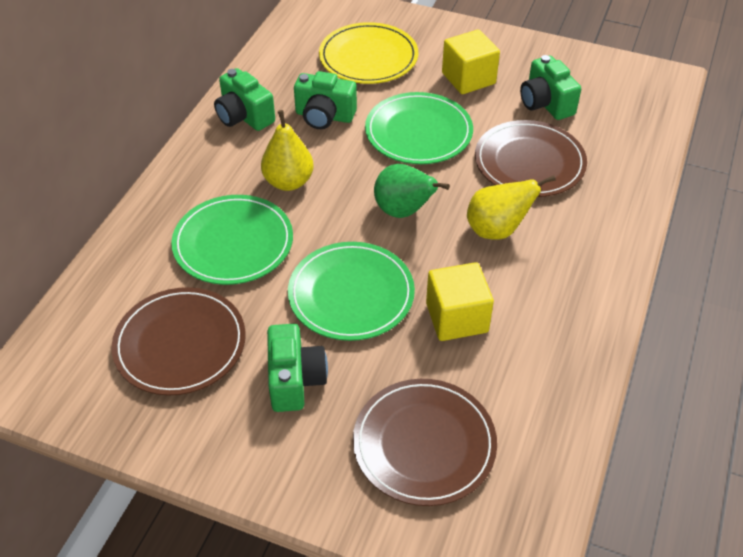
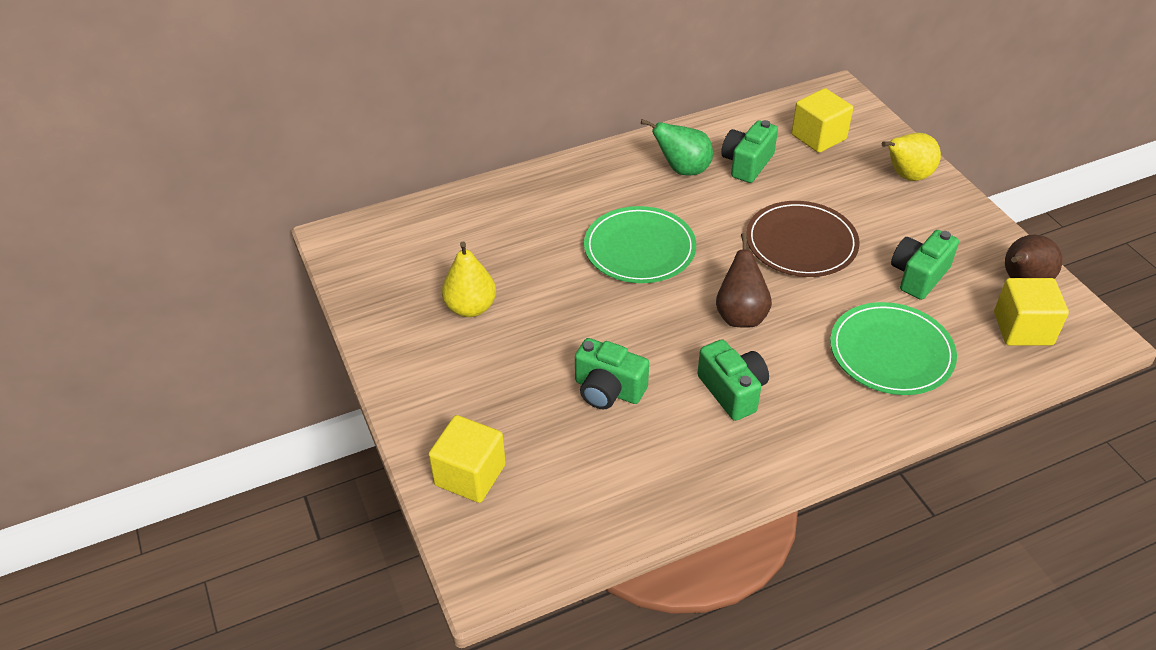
brown pear: 0 -> 2
brown plate: 3 -> 1
green plate: 3 -> 2
yellow cube: 2 -> 3
yellow plate: 1 -> 0

